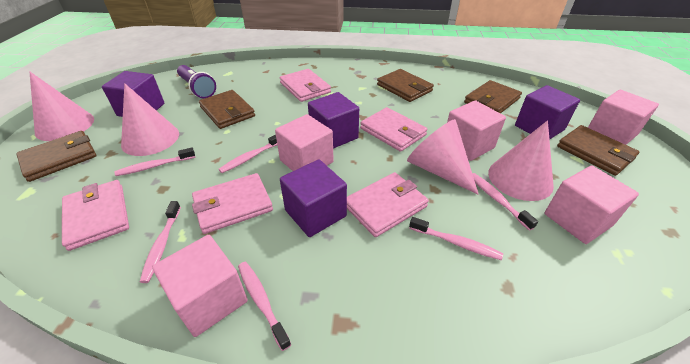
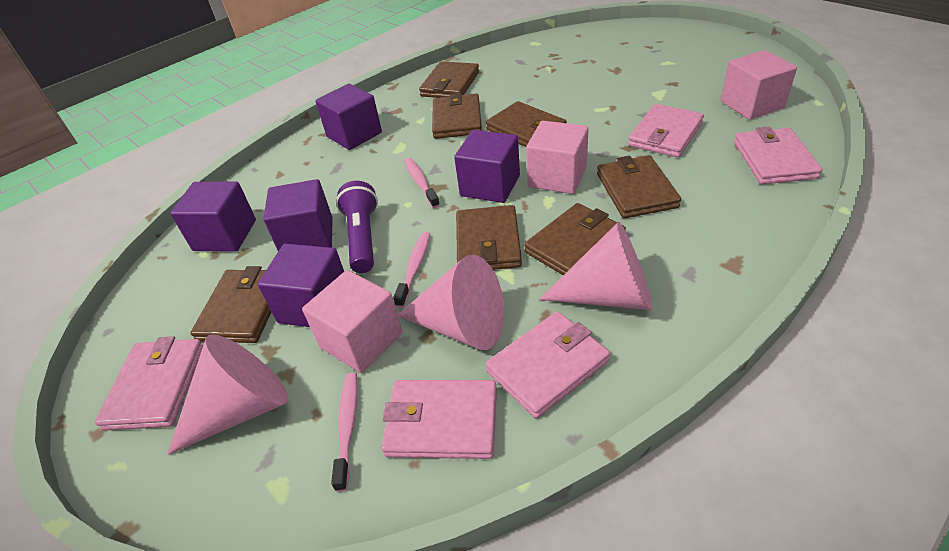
brown wallet: 5 -> 7
pink cone: 4 -> 3
pink cube: 5 -> 3
pink toothbrush: 6 -> 3
purple cube: 4 -> 5

